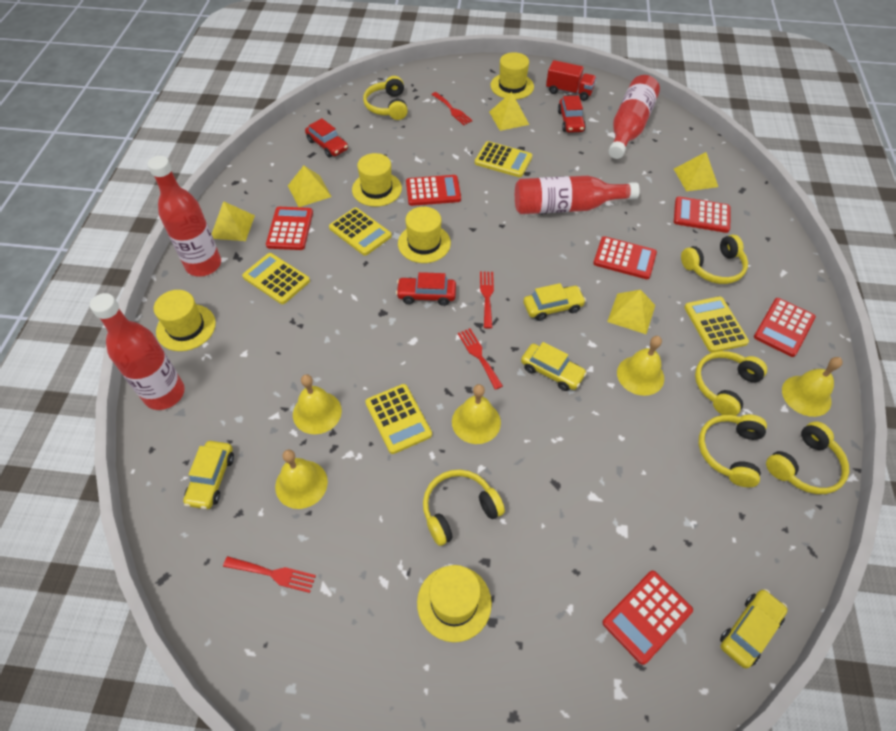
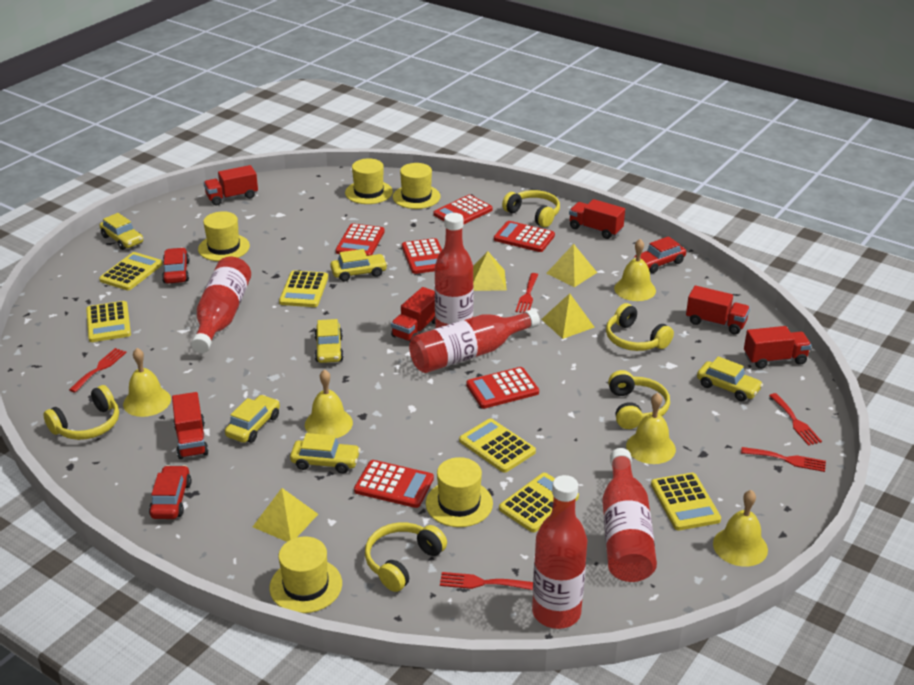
red bottle: 4 -> 5
red fork: 4 -> 5
red truck: 1 -> 6
yellow calculator: 5 -> 6
yellow car: 4 -> 6
yellow headphones: 6 -> 5
yellow pyramid: 5 -> 4

